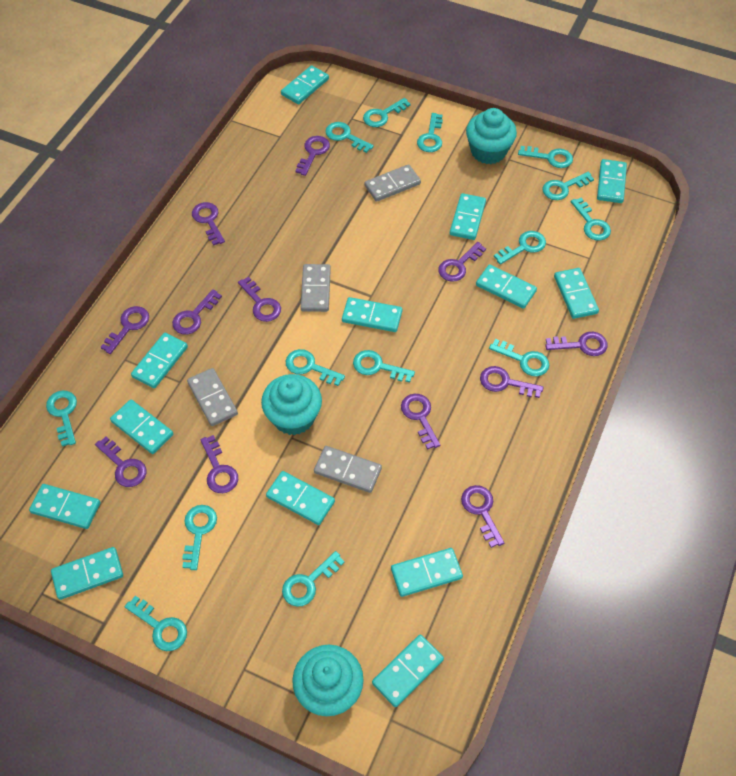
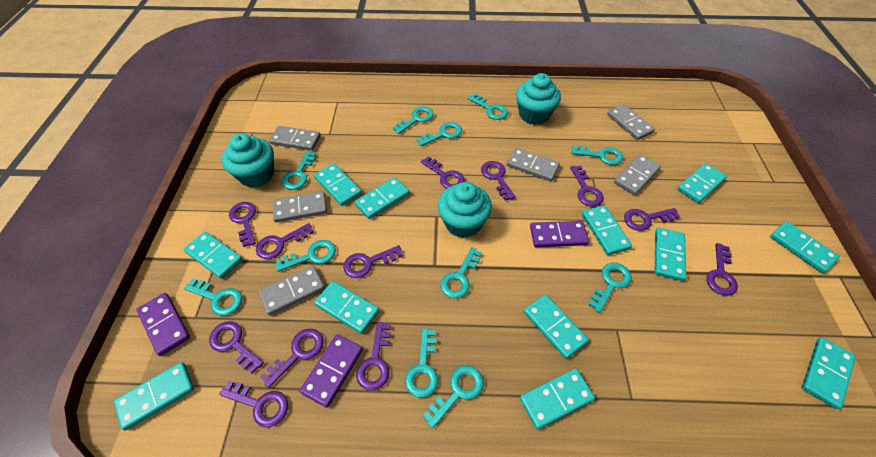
grey domino: 4 -> 6
purple domino: 0 -> 3
turquoise domino: 13 -> 12
turquoise key: 14 -> 11

